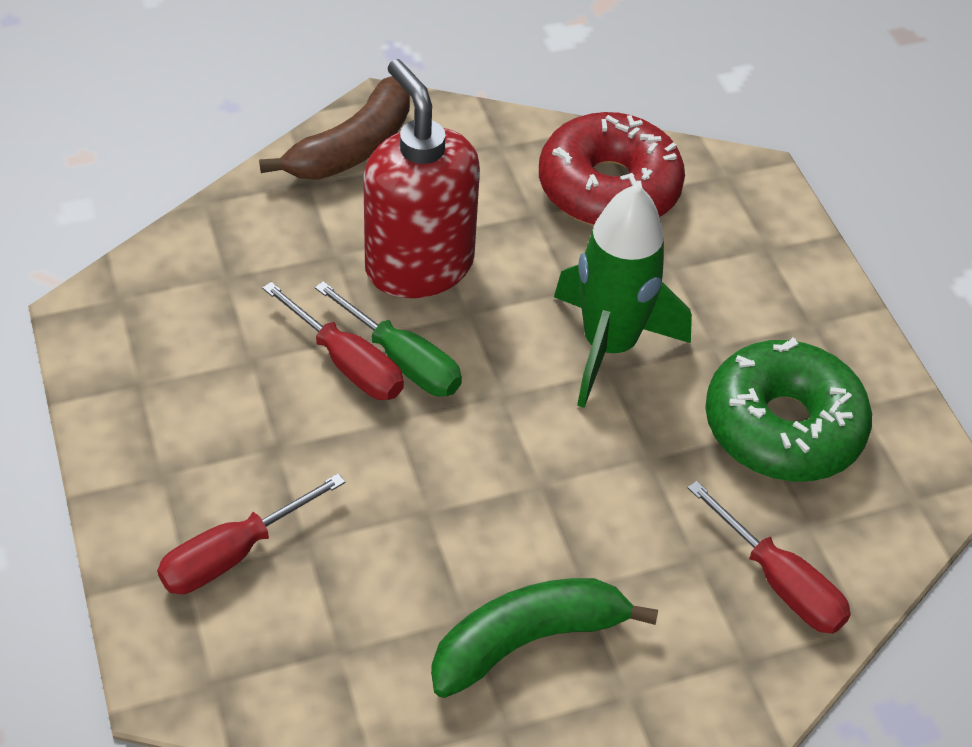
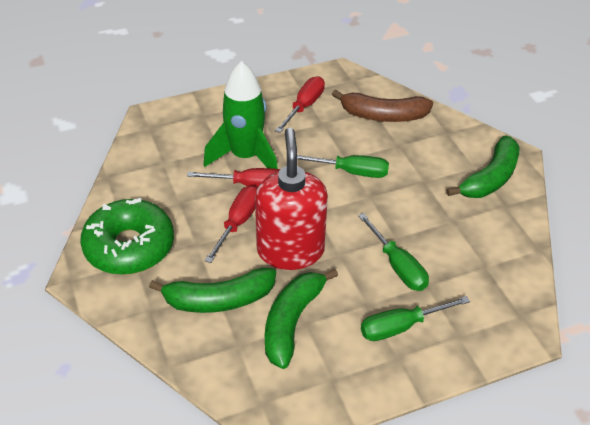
green banana: 1 -> 3
green screwdriver: 1 -> 3
red donut: 1 -> 0

